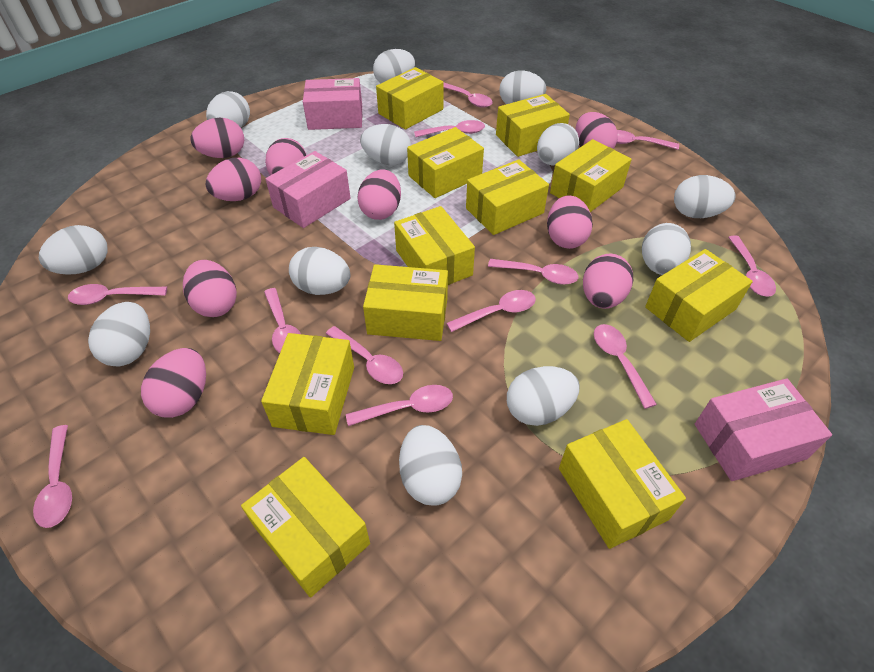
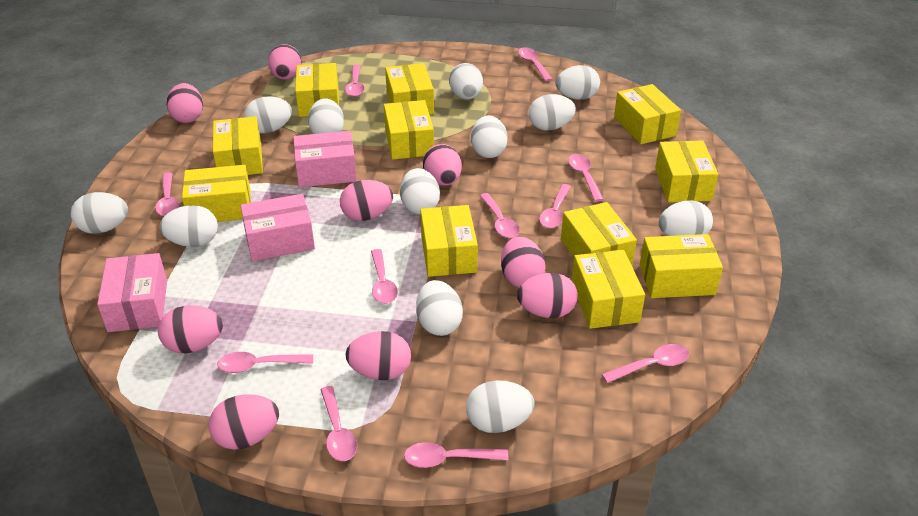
pink spoon: 12 -> 11

